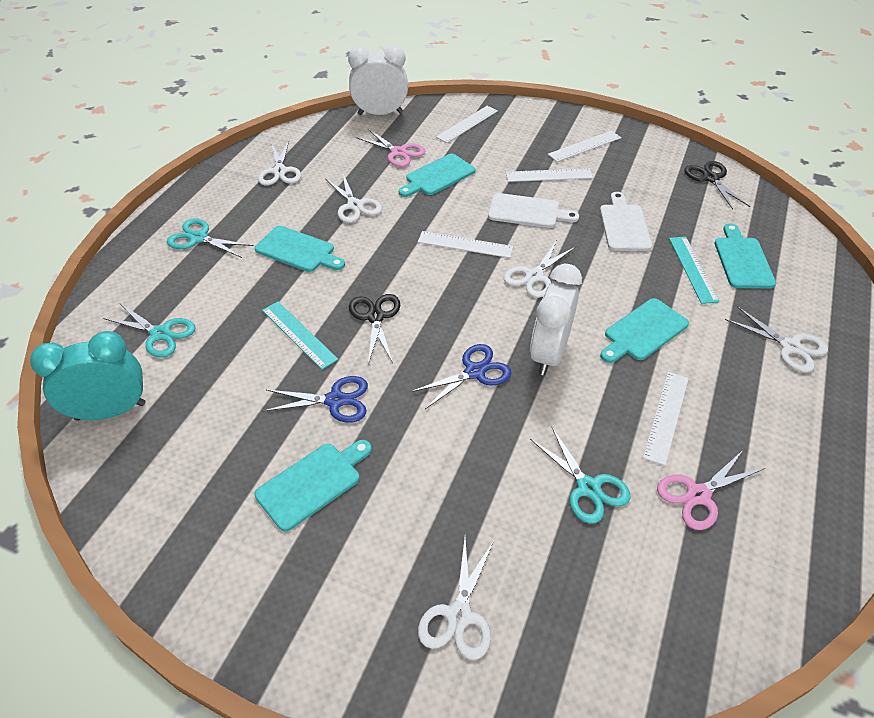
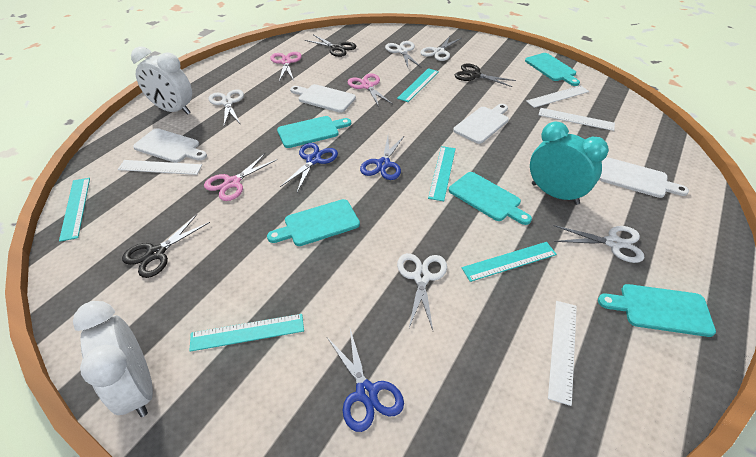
black scissors: 2 -> 3
blue scissors: 2 -> 3
pink scissors: 2 -> 3
turquoise ruler: 2 -> 5
turquoise scissors: 3 -> 0
white cutting board: 2 -> 4
white ruler: 5 -> 4

